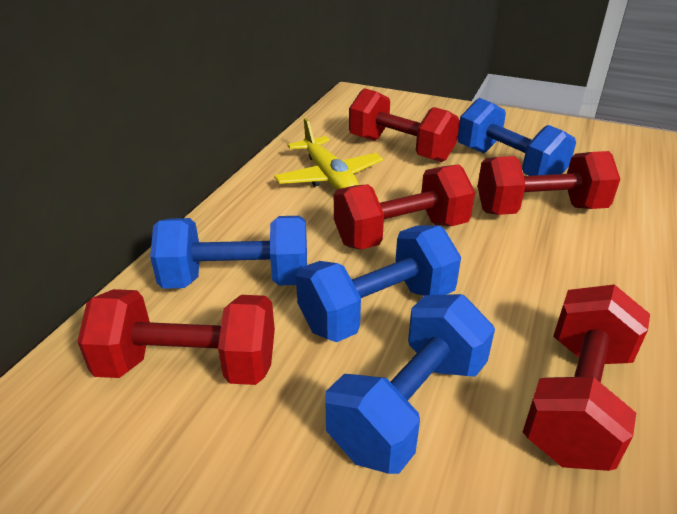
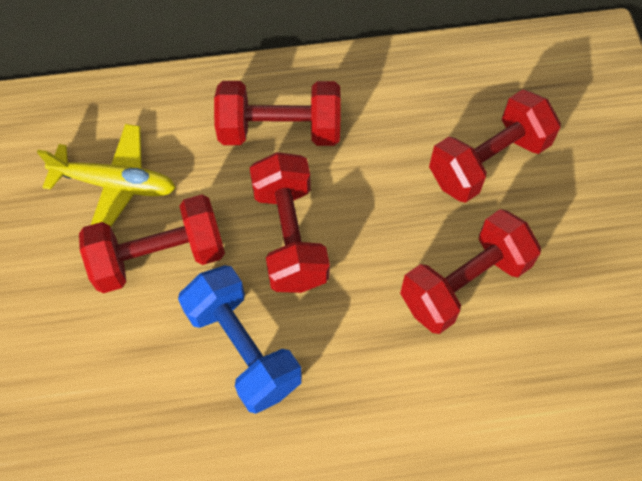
blue dumbbell: 4 -> 1

